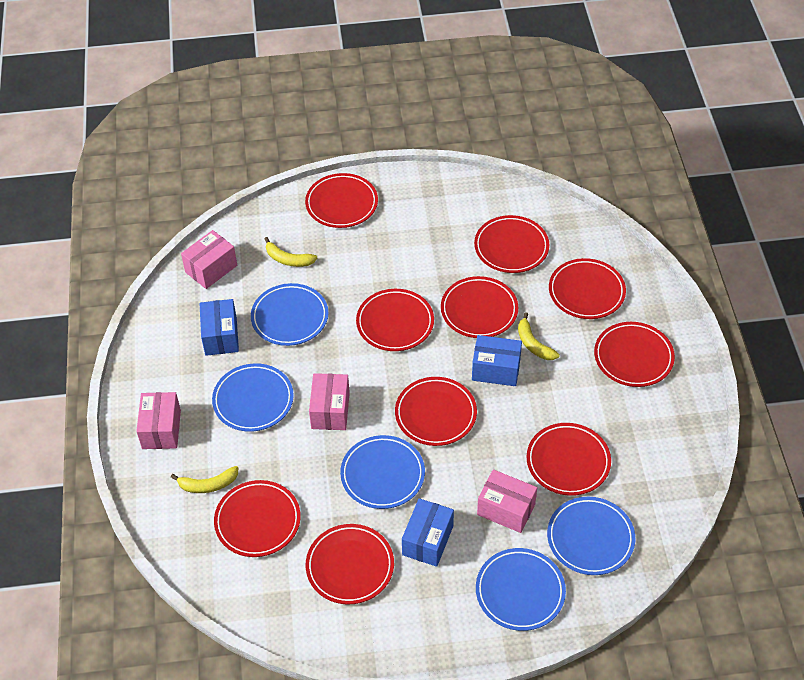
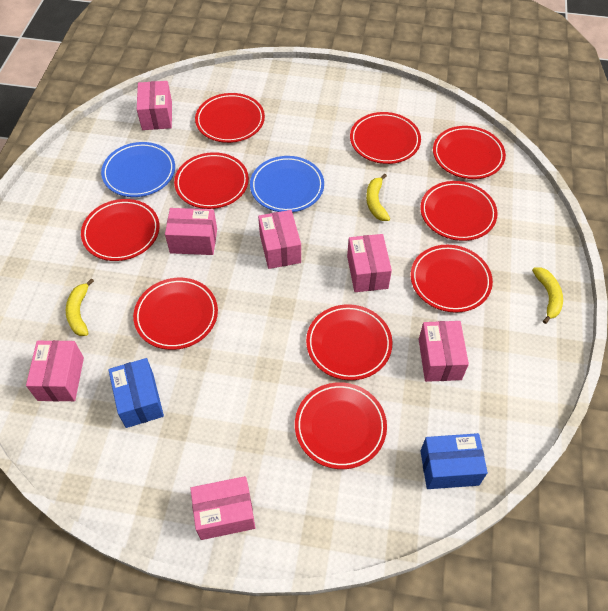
blue box: 3 -> 2
blue plate: 5 -> 2
pink box: 4 -> 7

